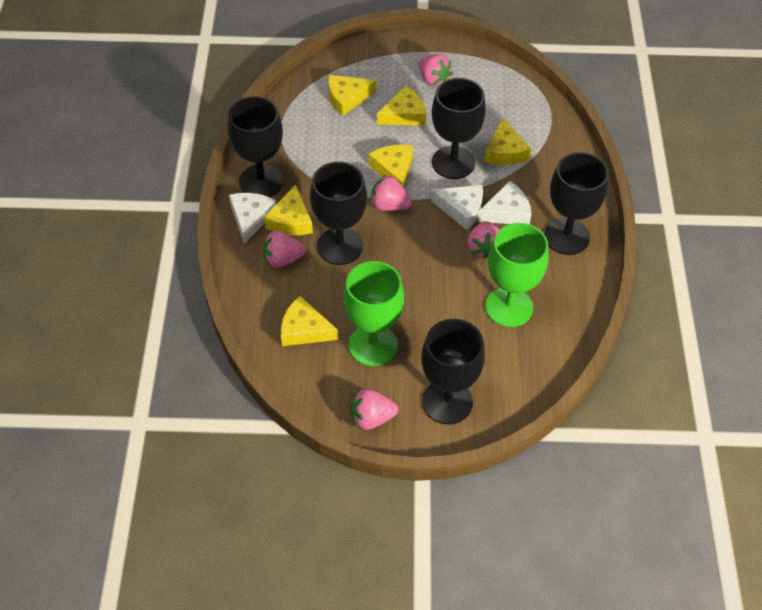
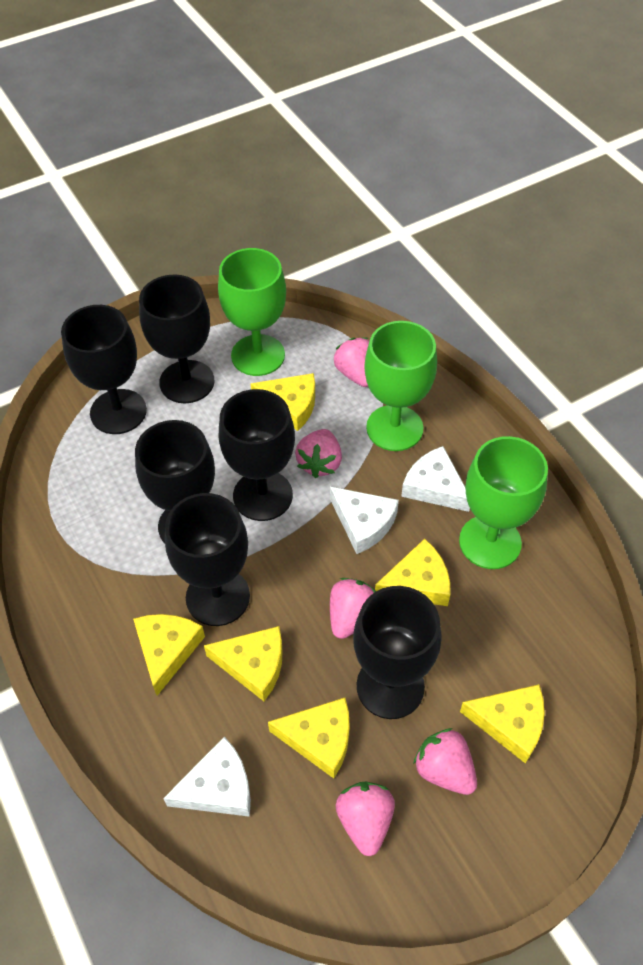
black goblet: 5 -> 6
green goblet: 2 -> 3

